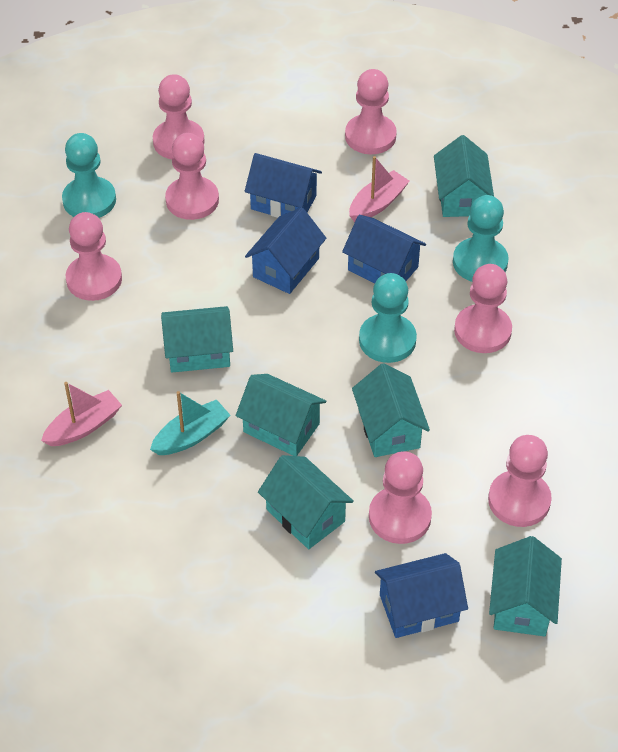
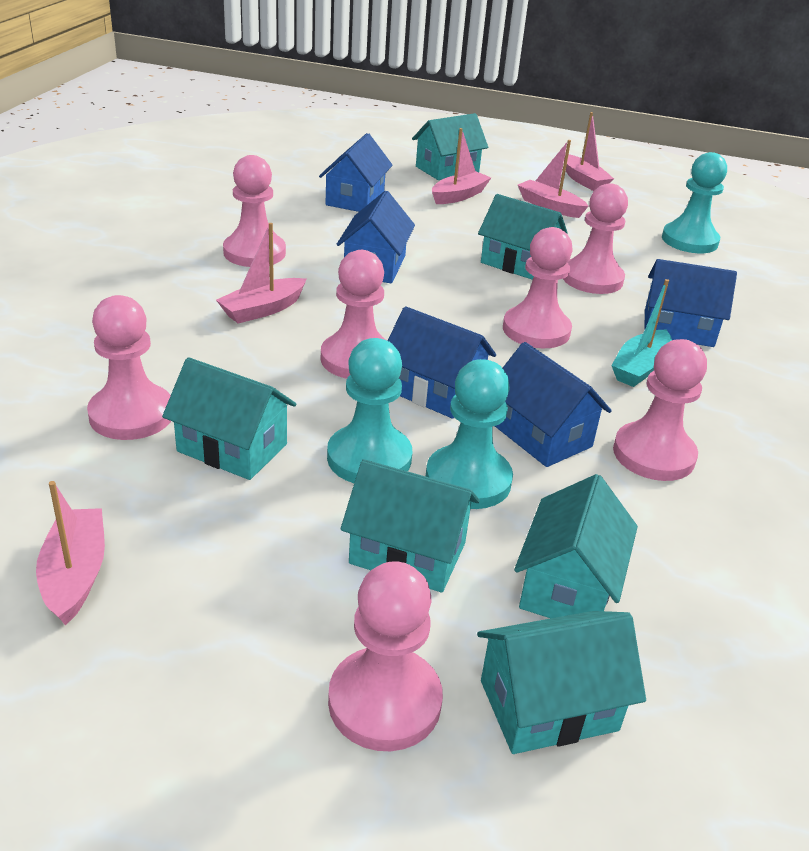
blue house: 4 -> 5
pink boat: 2 -> 5

